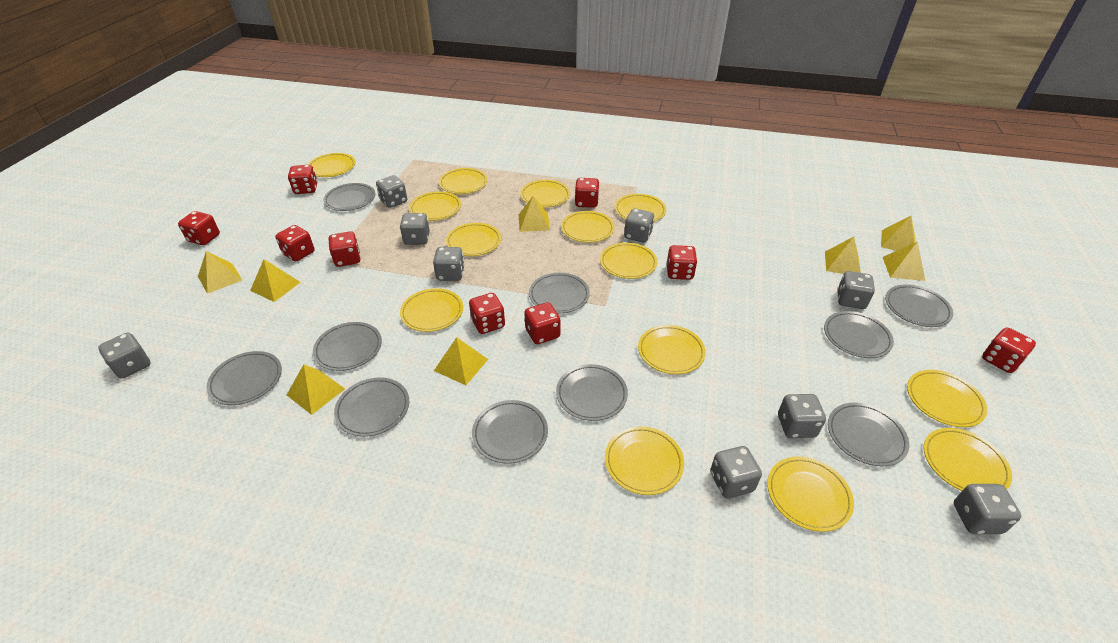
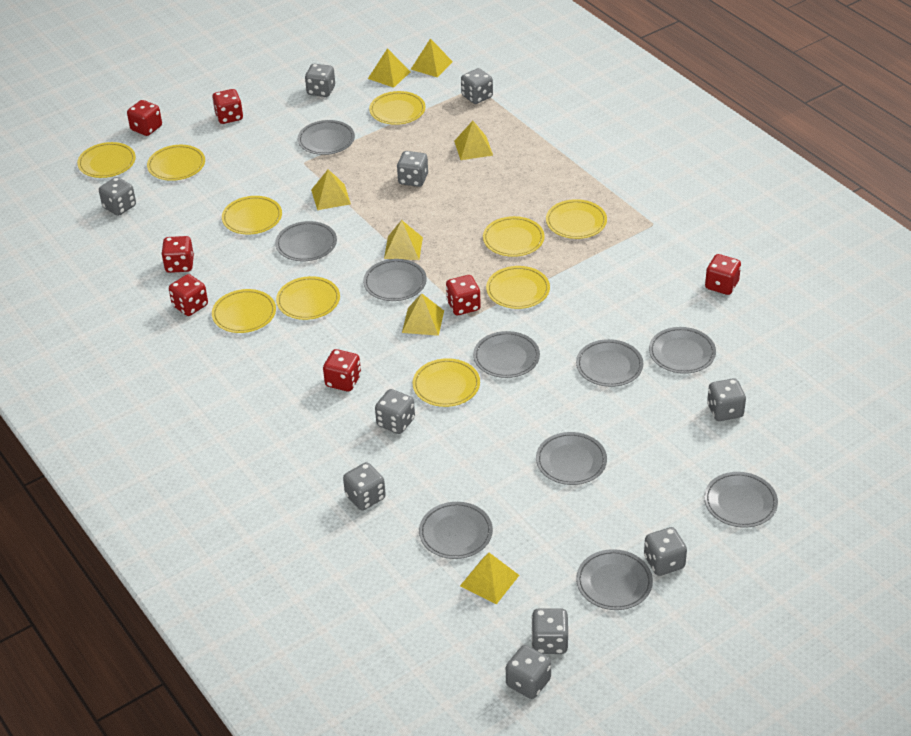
grey dice: 9 -> 10
red dice: 9 -> 7
yellow plate: 14 -> 10
yellow pyramid: 8 -> 7

